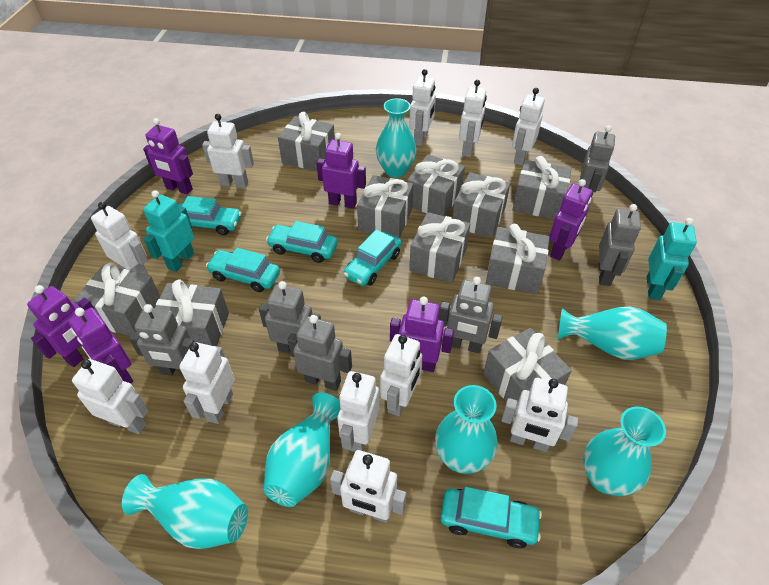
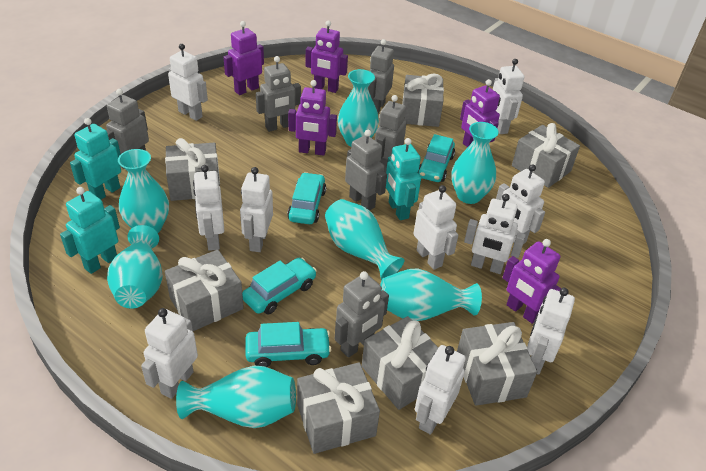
grey gift: 10 -> 7
purple robot: 6 -> 5
turquoise car: 5 -> 4
turquoise robot: 2 -> 3
turquoise vase: 6 -> 7
white robot: 11 -> 10

